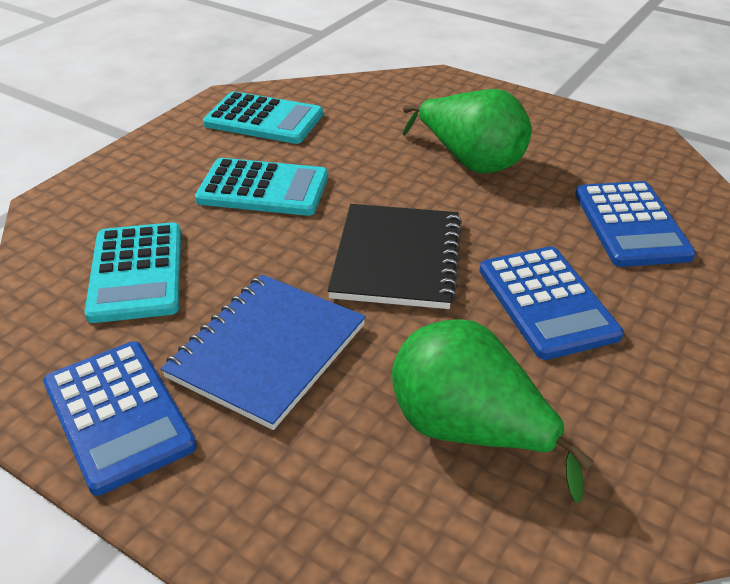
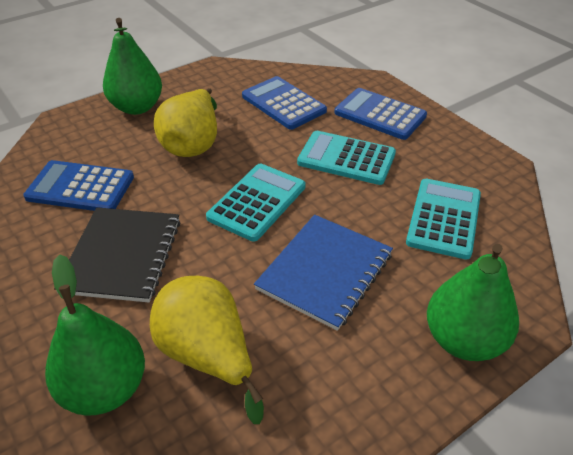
green pear: 2 -> 3
yellow pear: 0 -> 2

